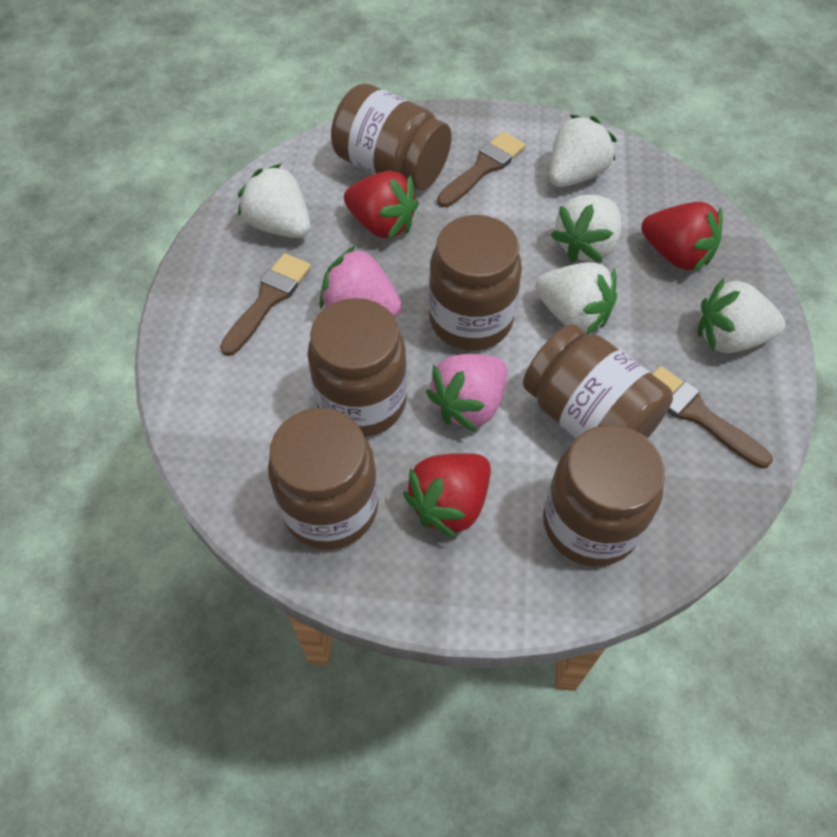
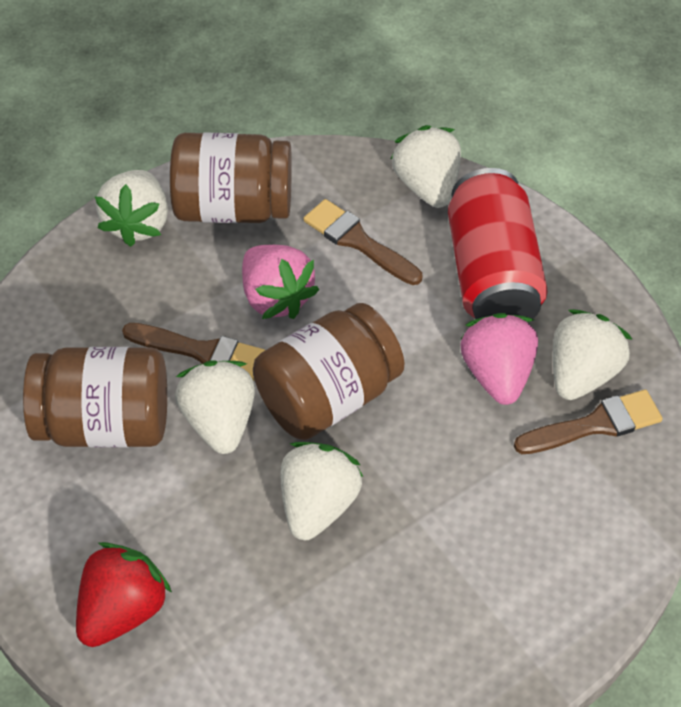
brown jar: 6 -> 3
red can: 0 -> 1
red strawberry: 3 -> 1

